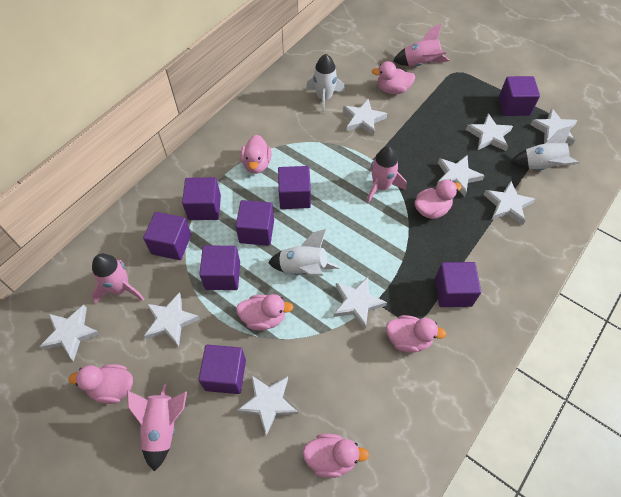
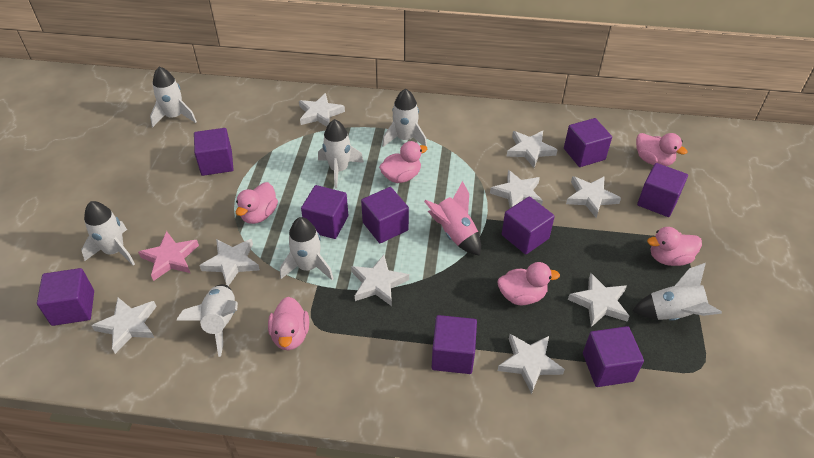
pink duck: 7 -> 6
pink rocket: 4 -> 1
pink star: 0 -> 1
purple cube: 8 -> 9
white rocket: 3 -> 7

